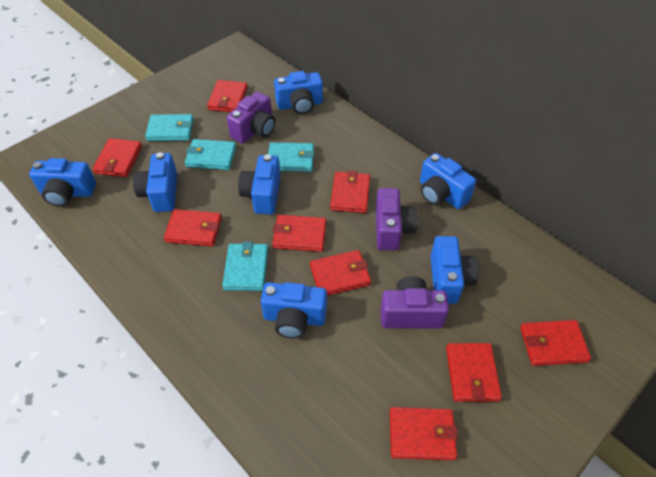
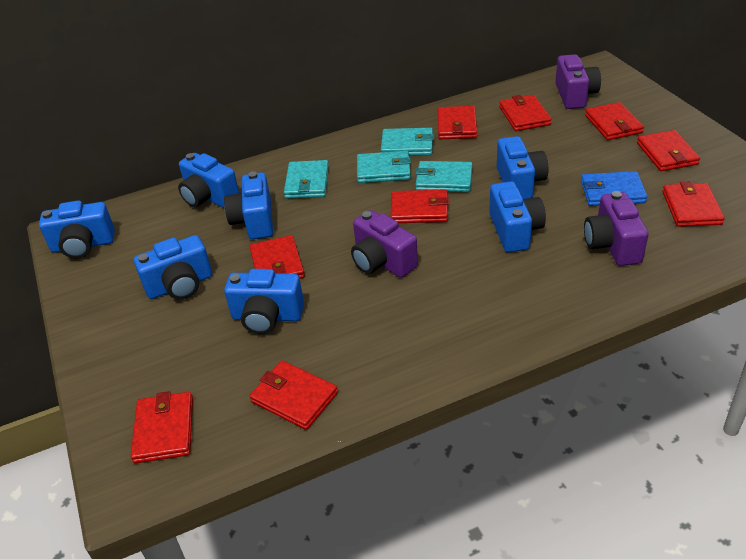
blue wallet: 0 -> 1

